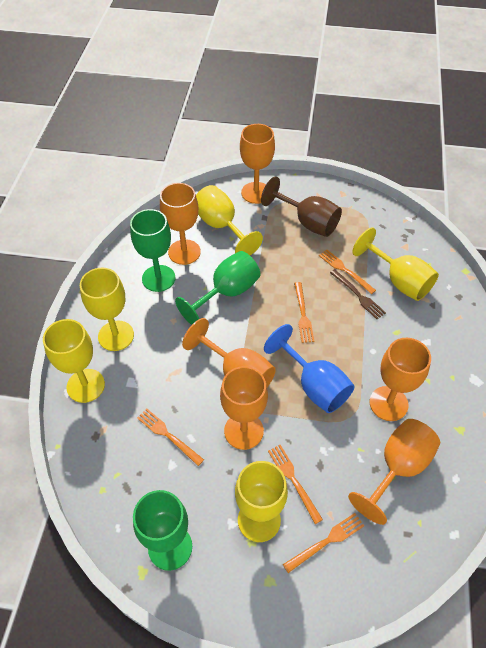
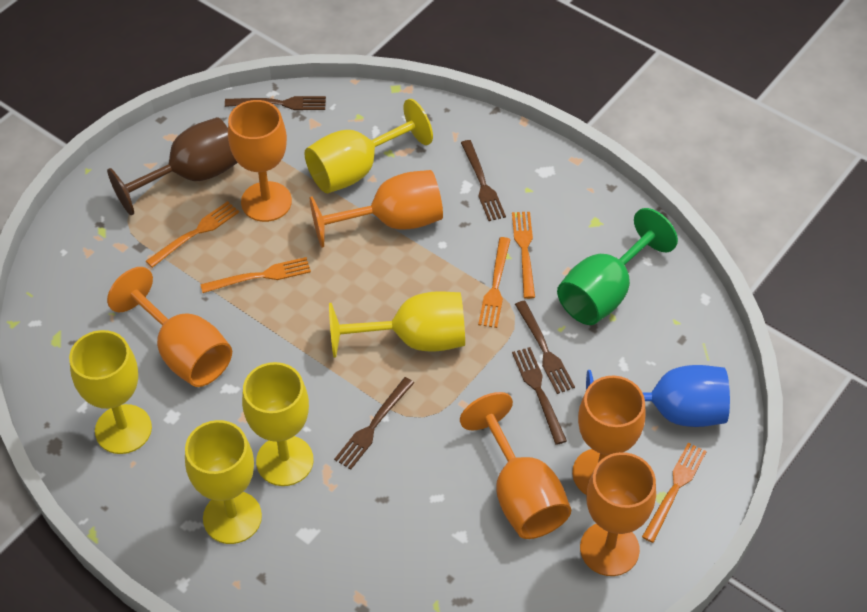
brown fork: 1 -> 5
green goblet: 3 -> 1

